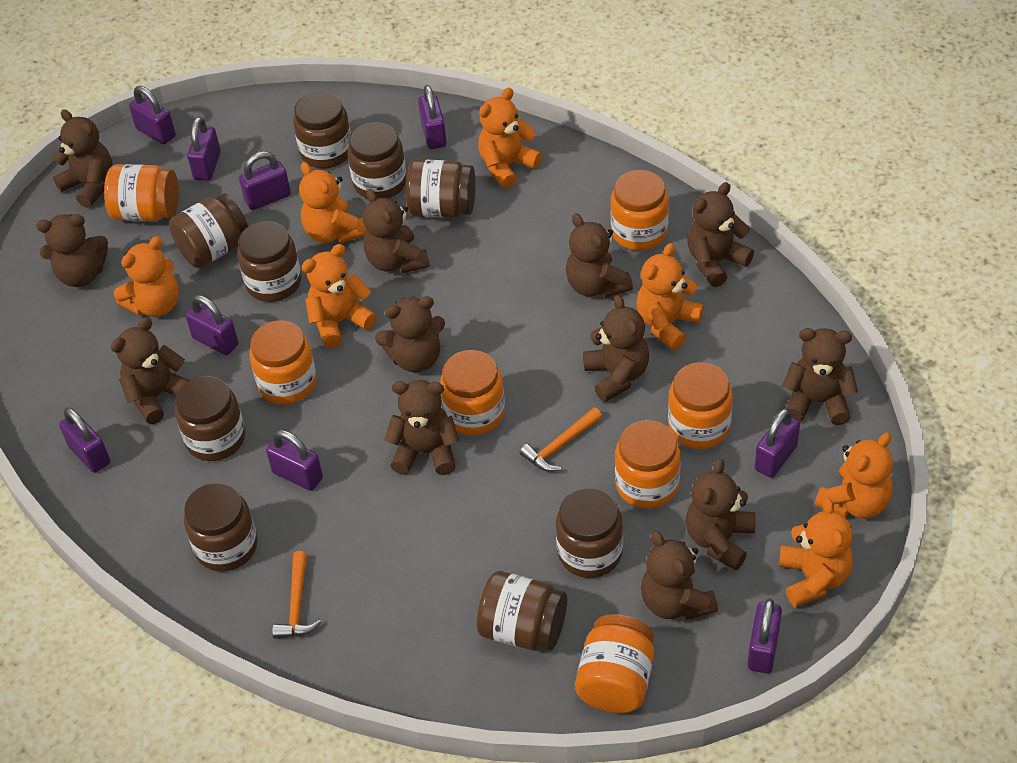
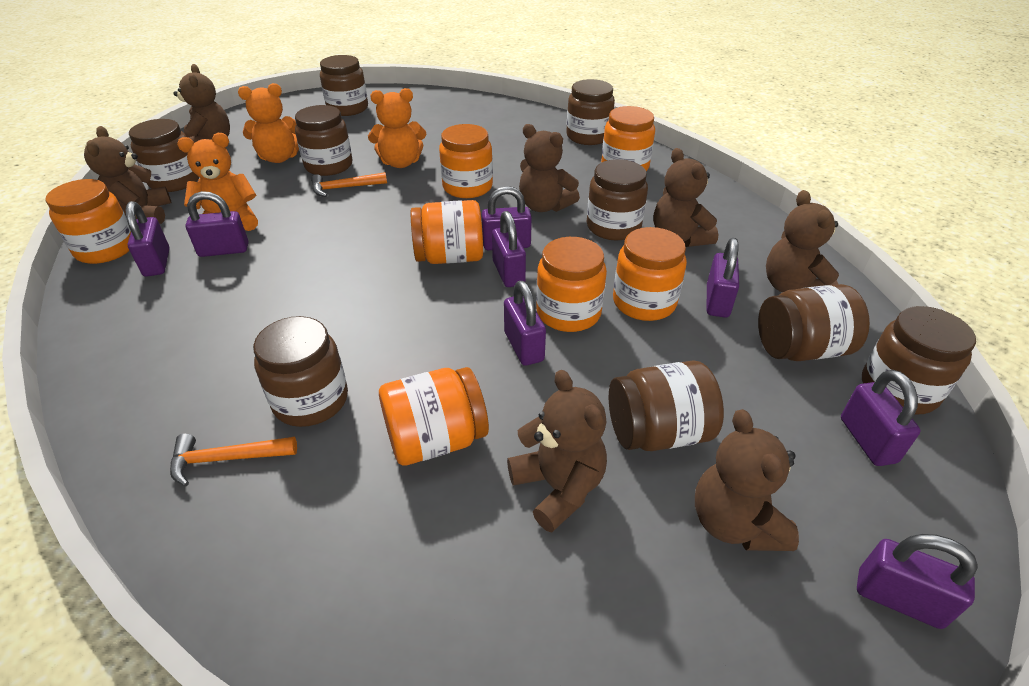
brown teddy bear: 12 -> 7
orange teddy bear: 7 -> 3
purple padlock: 9 -> 8

